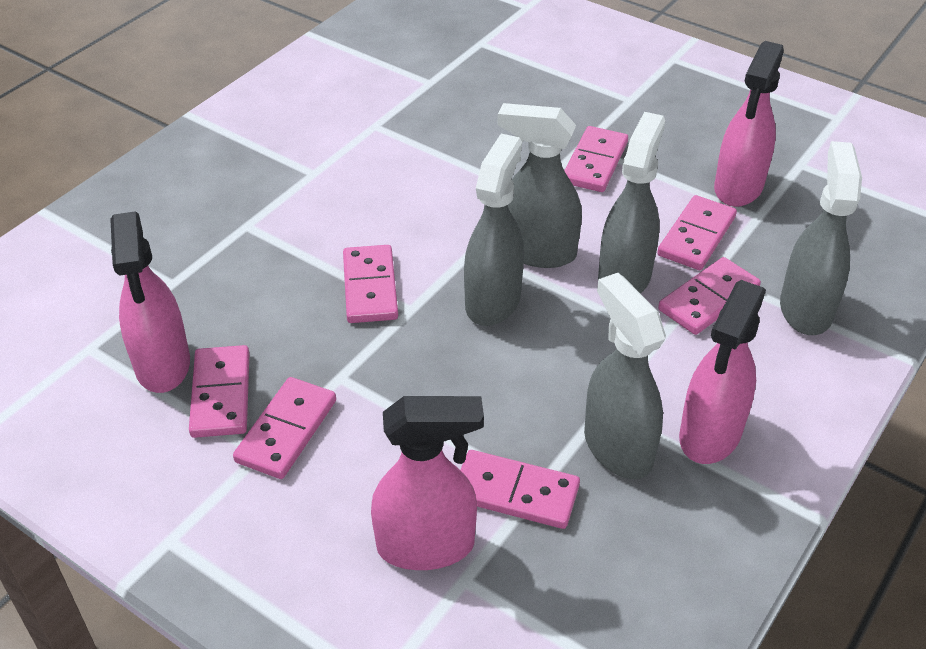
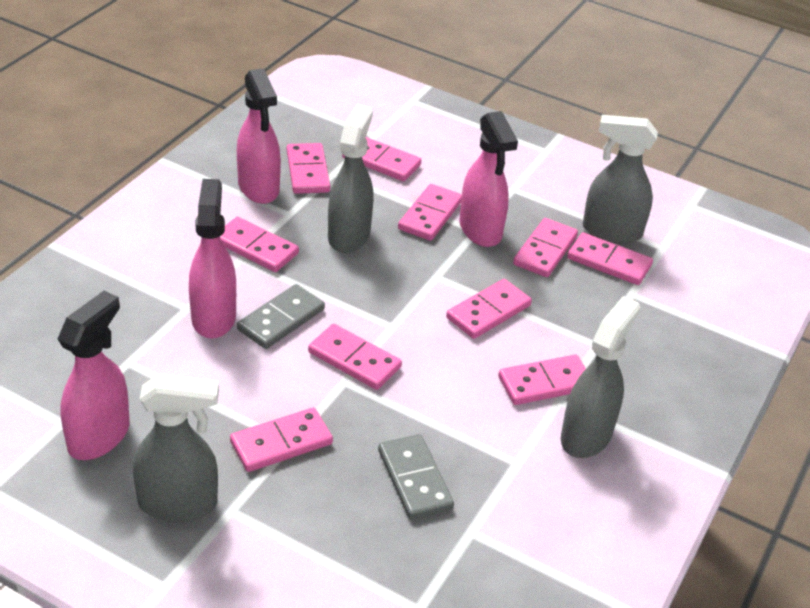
grey domino: 0 -> 2
grey spray bottle: 5 -> 4
pink domino: 7 -> 10

